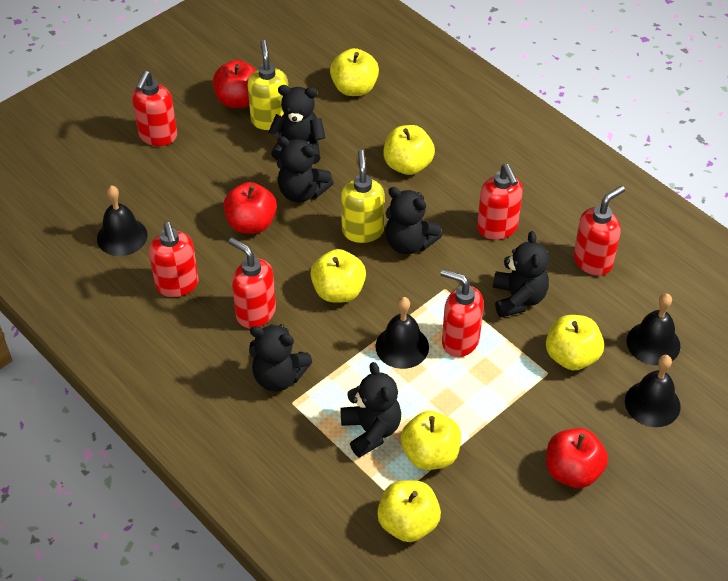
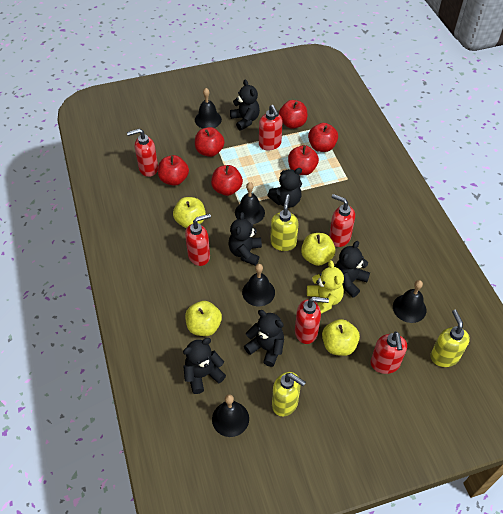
black bell: 4 -> 5
red apple: 3 -> 6
yellow apple: 6 -> 4
yellow soap dispenser: 2 -> 3
yellow teddy bear: 0 -> 1

